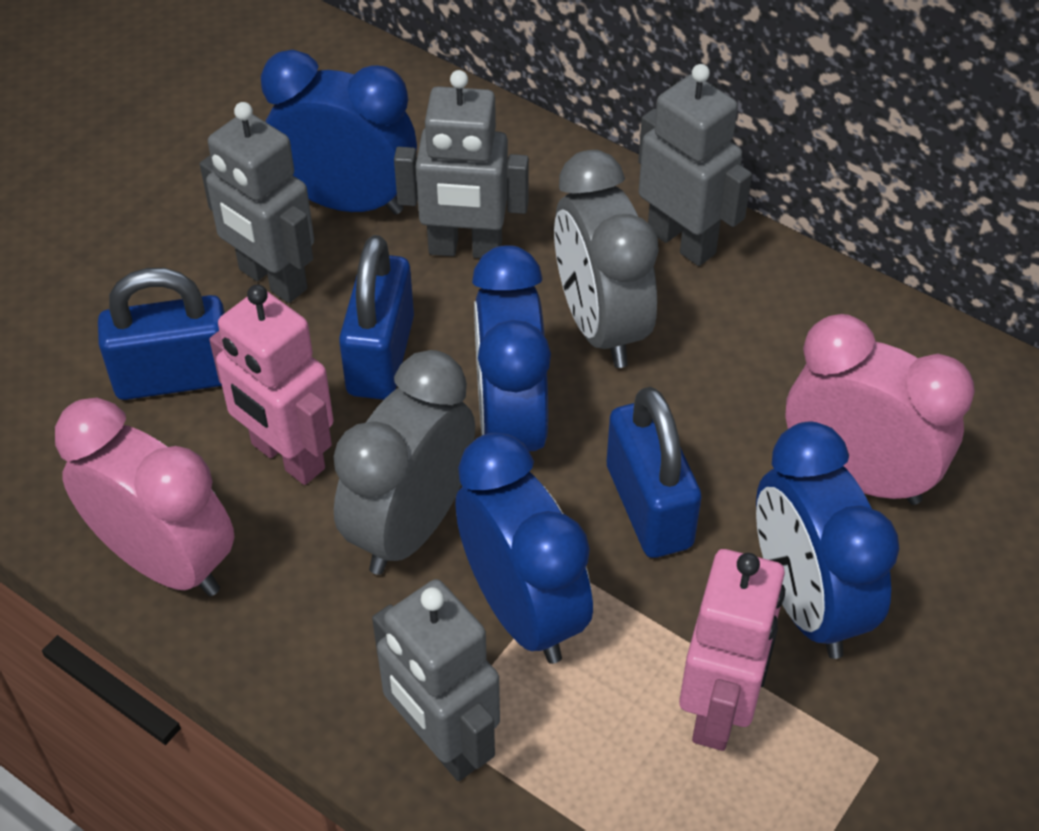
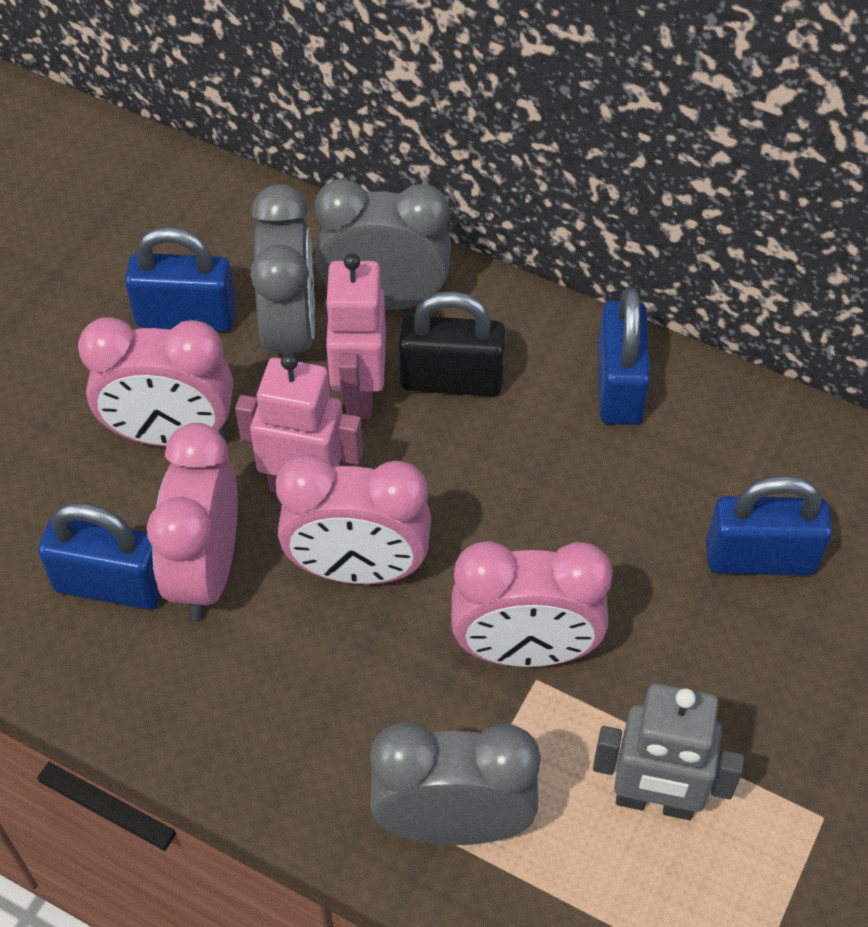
black padlock: 0 -> 1
blue clock: 4 -> 0
blue padlock: 3 -> 4
grey clock: 2 -> 3
grey robot: 4 -> 1
pink clock: 2 -> 4

